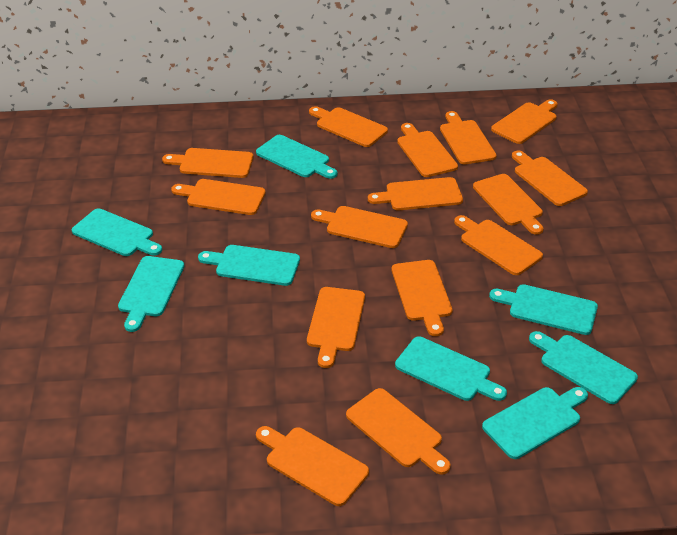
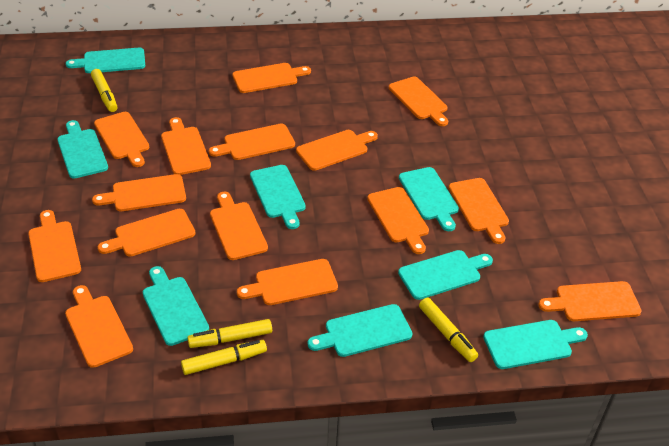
yellow marker: 0 -> 4

